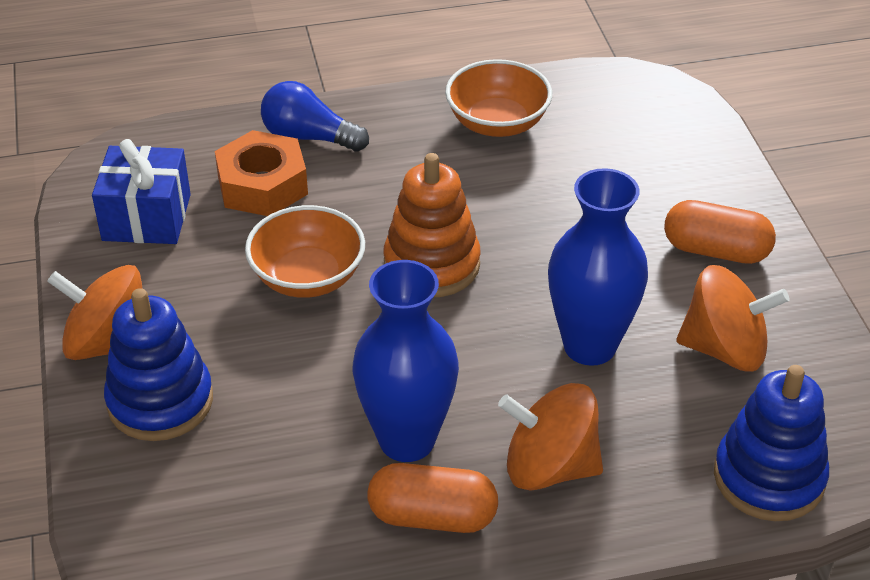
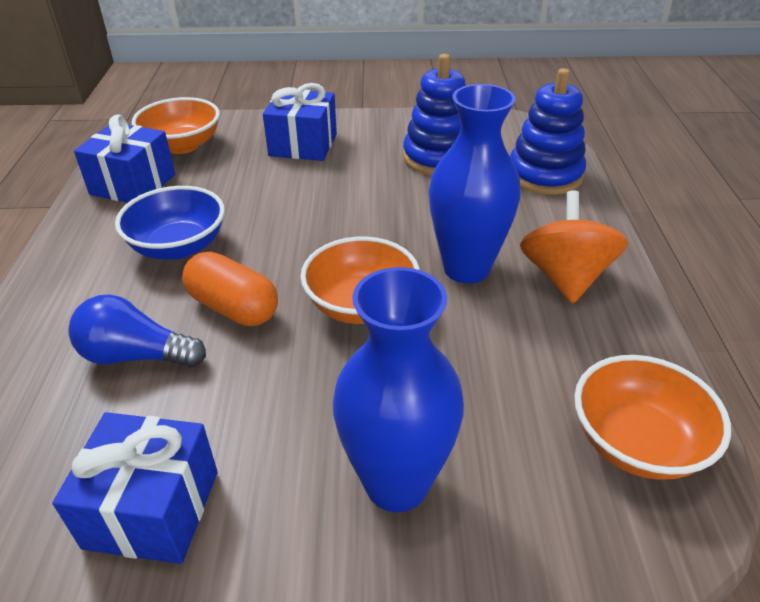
blue bowl: 0 -> 1
blue gift: 1 -> 3
orange bowl: 2 -> 3
orange capsule: 2 -> 1
orange nut: 1 -> 0
orange spinning top: 3 -> 1
orange stacking toy: 1 -> 0

